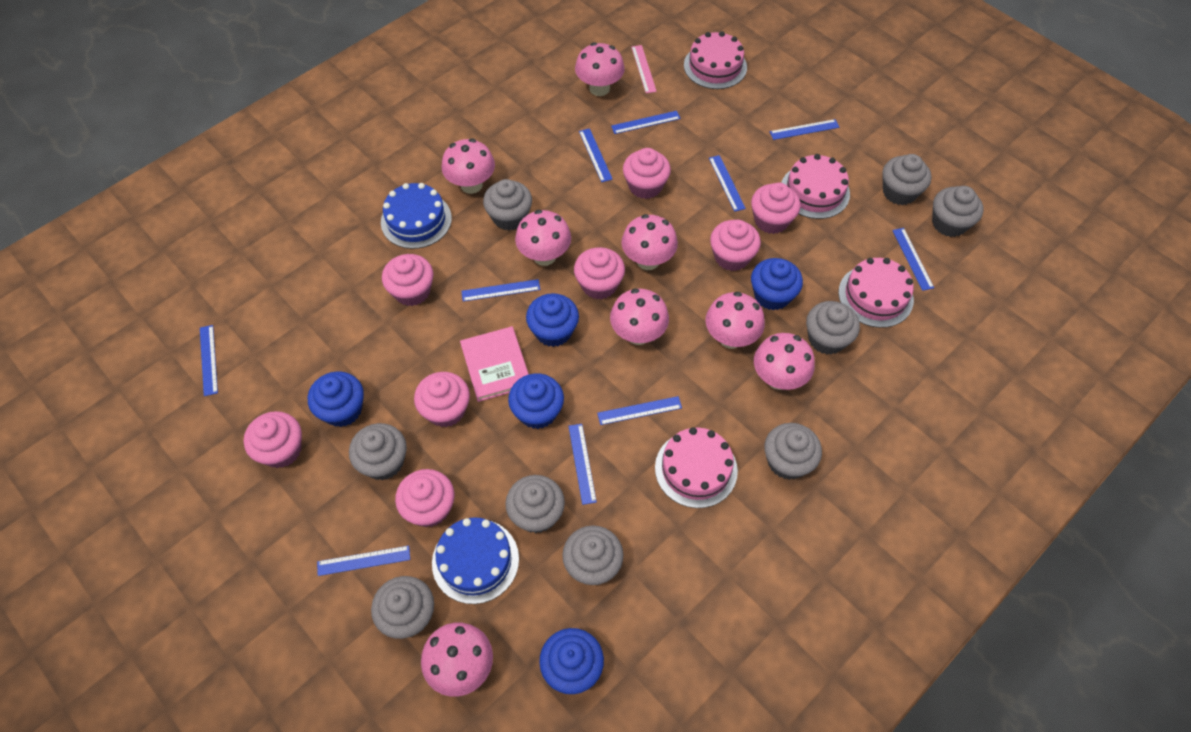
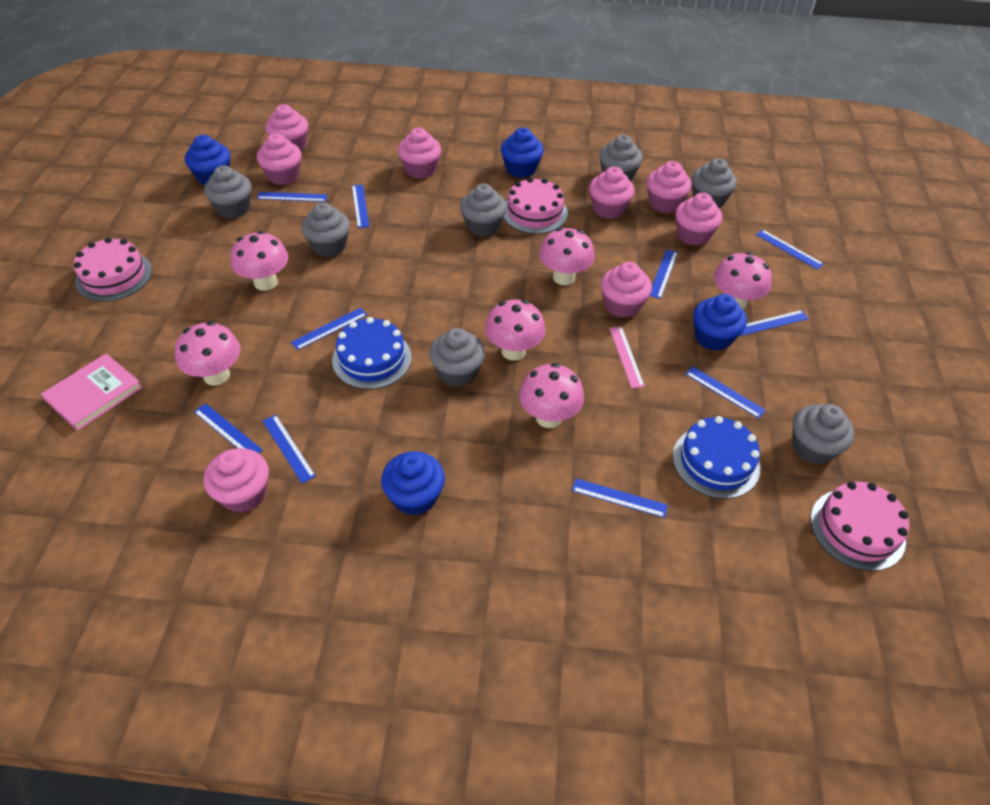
blue cupcake: 5 -> 4
grey cupcake: 9 -> 7
pink cake: 4 -> 3
pink mushroom: 8 -> 6

